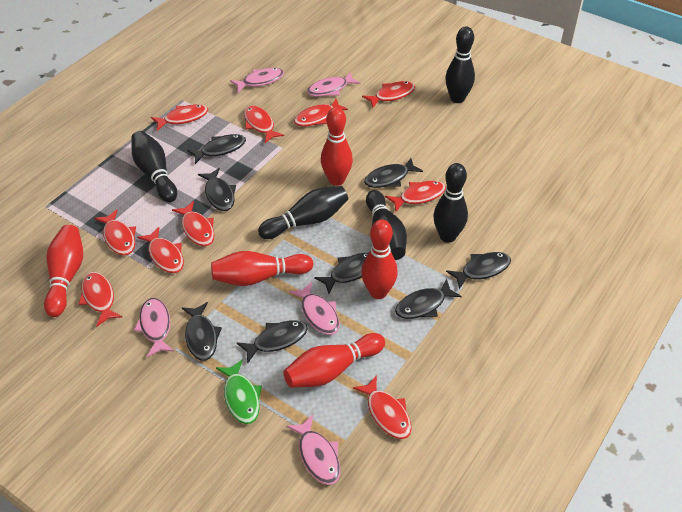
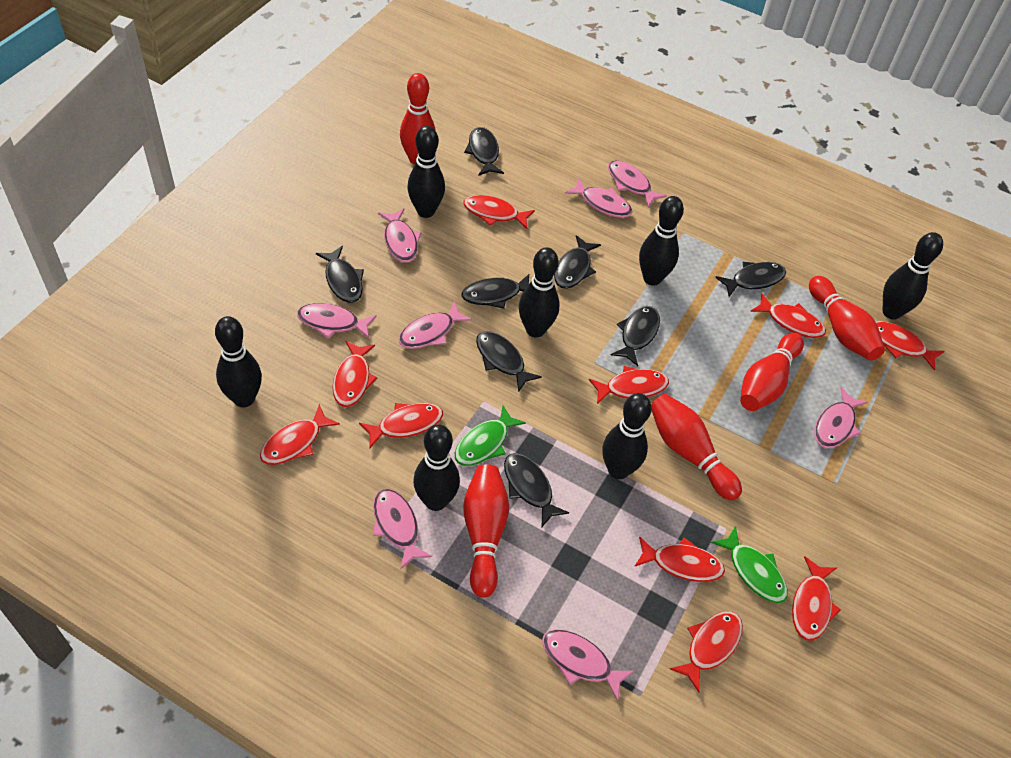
black bowling pin: 5 -> 7
green fish: 1 -> 2
pink fish: 5 -> 8

